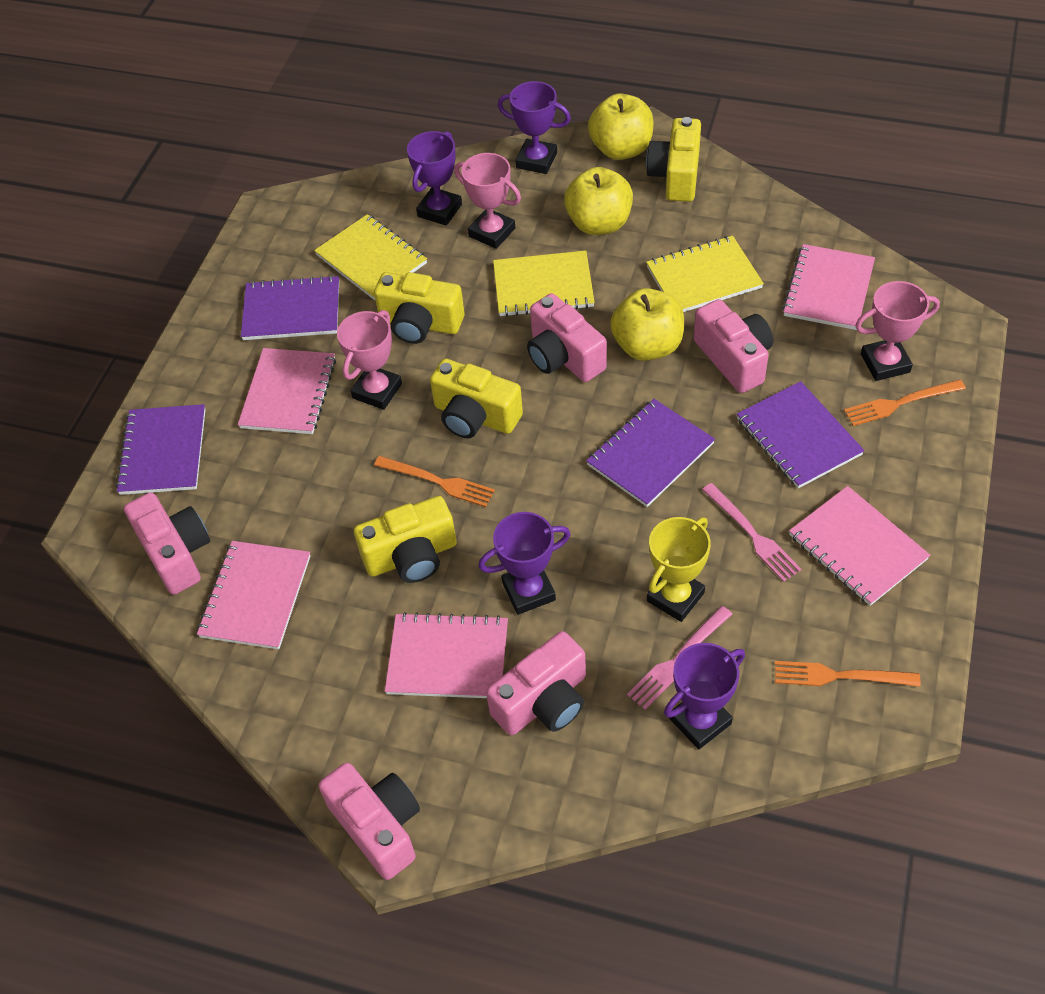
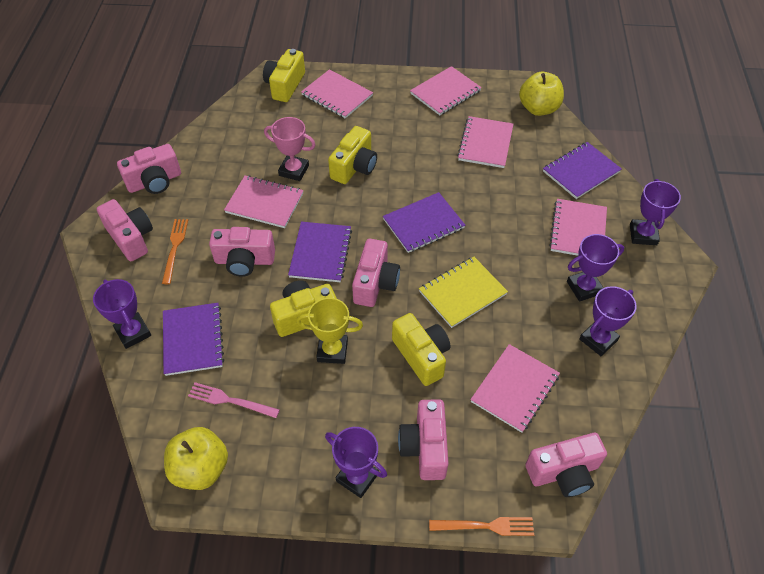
orange fork: 3 -> 2
pink camera: 5 -> 6
pink fork: 2 -> 1
pink notebook: 5 -> 6
pink trophy: 3 -> 1
purple trophy: 4 -> 5
yellow apple: 3 -> 2
yellow notebook: 3 -> 1

